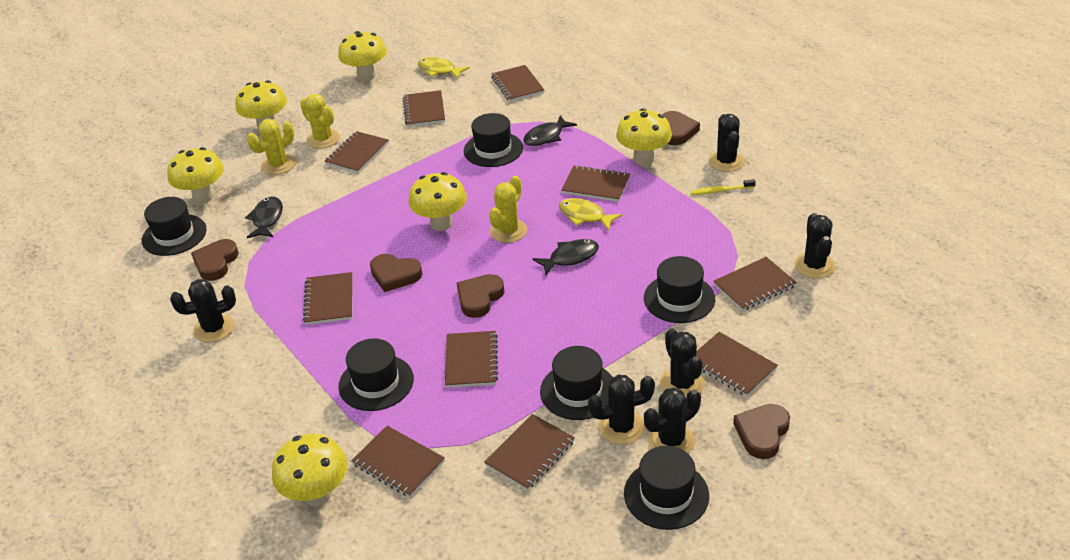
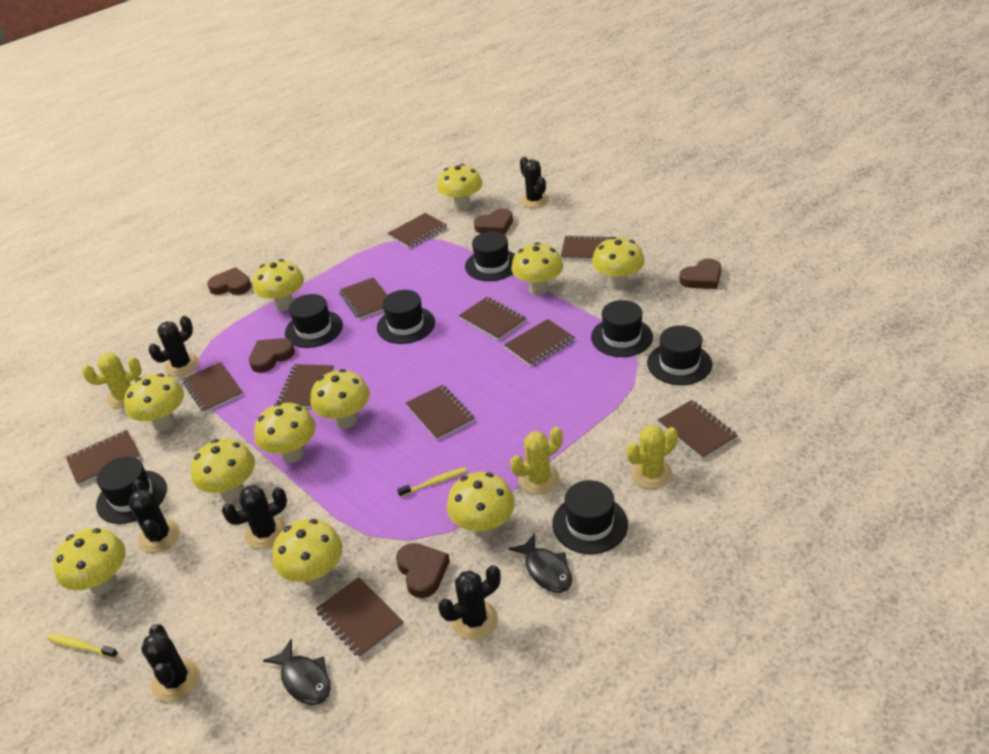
black fish: 3 -> 2
black hat: 6 -> 7
brown notebook: 10 -> 11
yellow fish: 2 -> 0
yellow mushroom: 6 -> 11
yellow toothbrush: 1 -> 2

